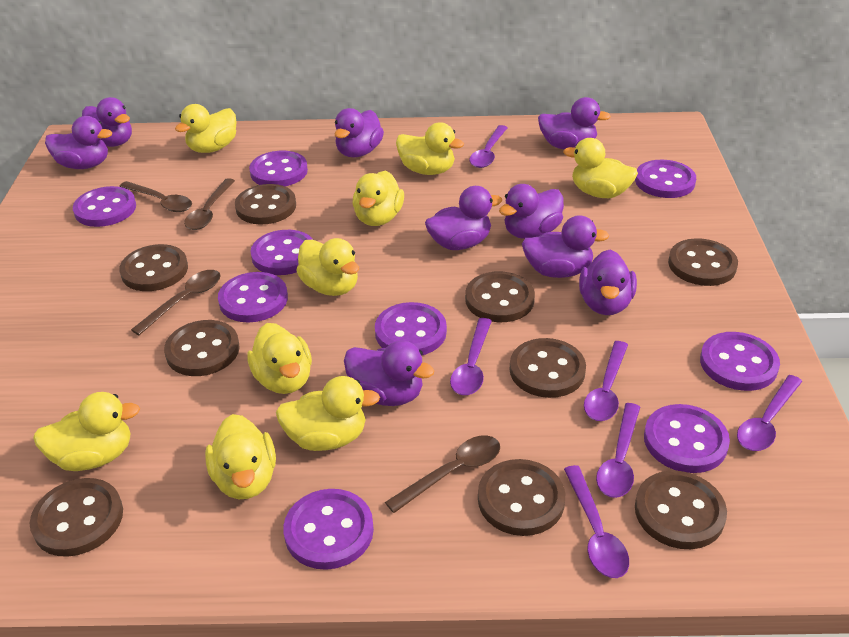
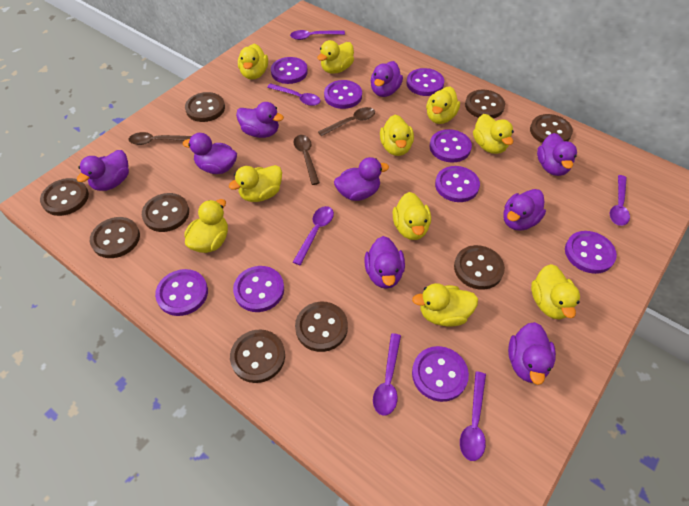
brown spoon: 4 -> 3
yellow duck: 9 -> 10

